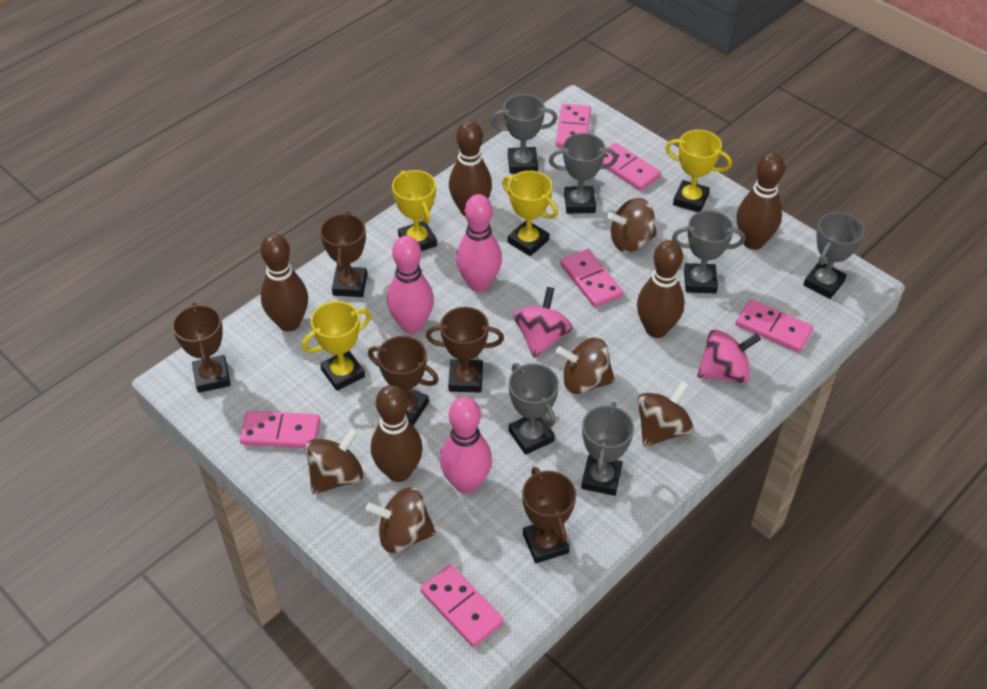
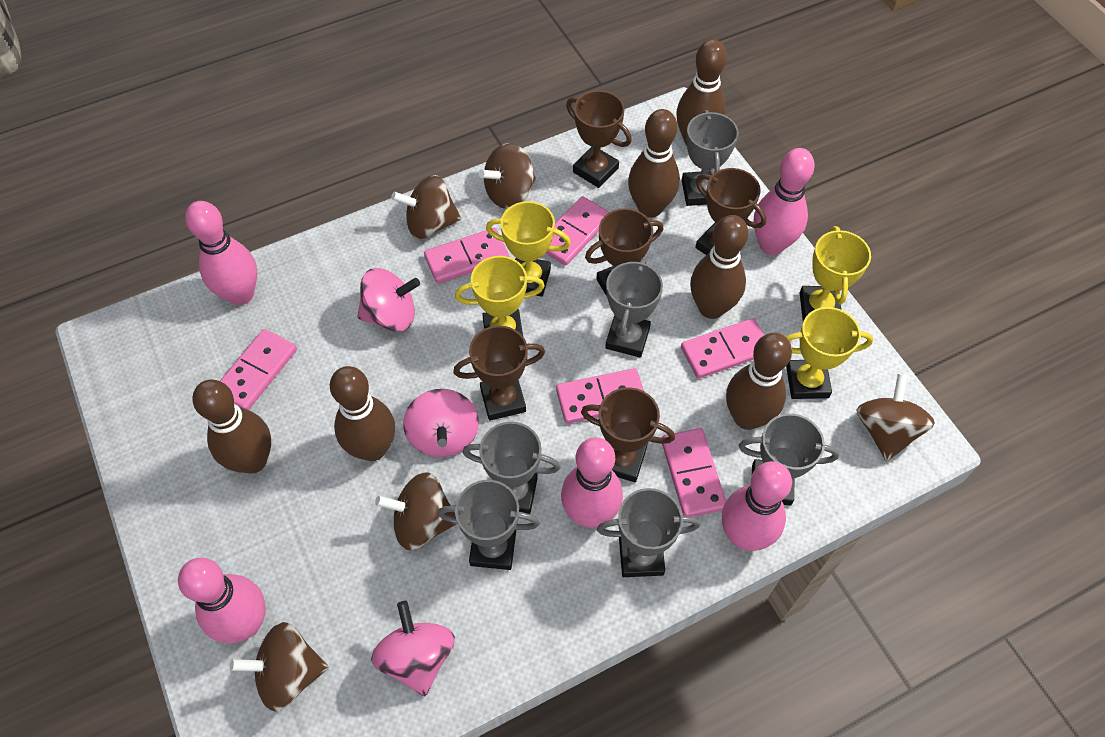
brown bowling pin: 5 -> 6
pink bowling pin: 3 -> 5
pink spinning top: 2 -> 3

